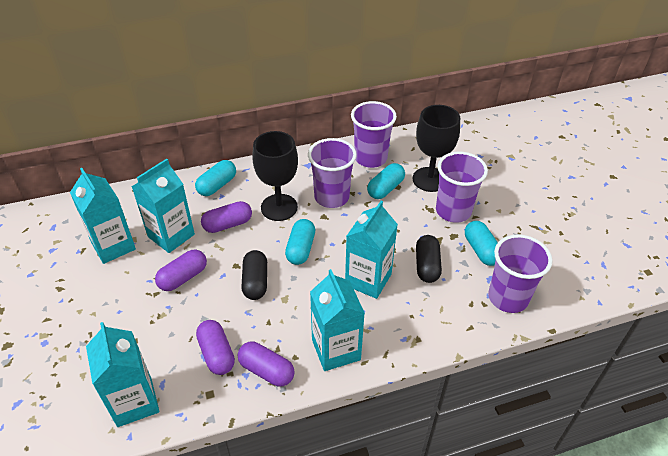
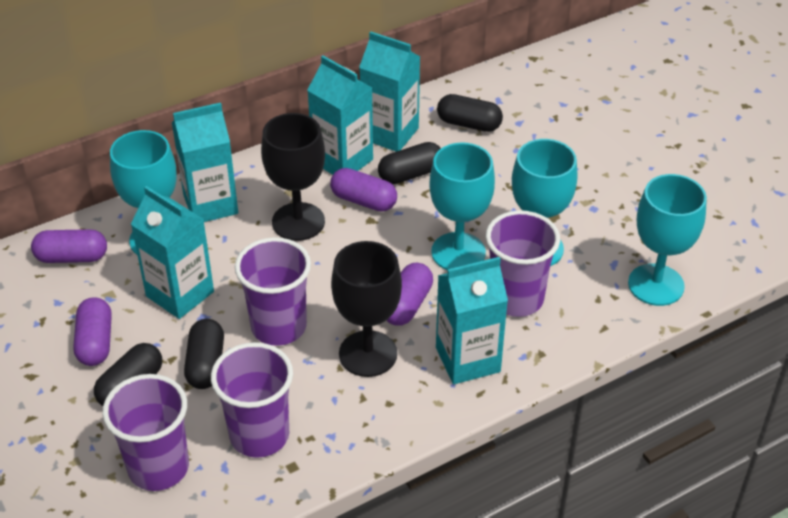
black capsule: 2 -> 4
turquoise capsule: 4 -> 0
turquoise goblet: 0 -> 4

